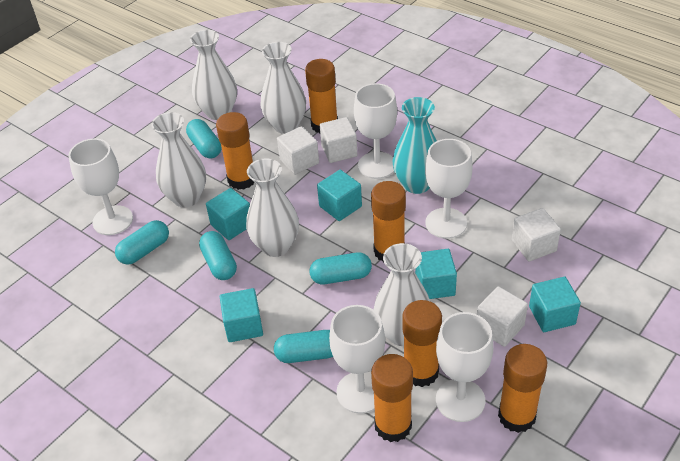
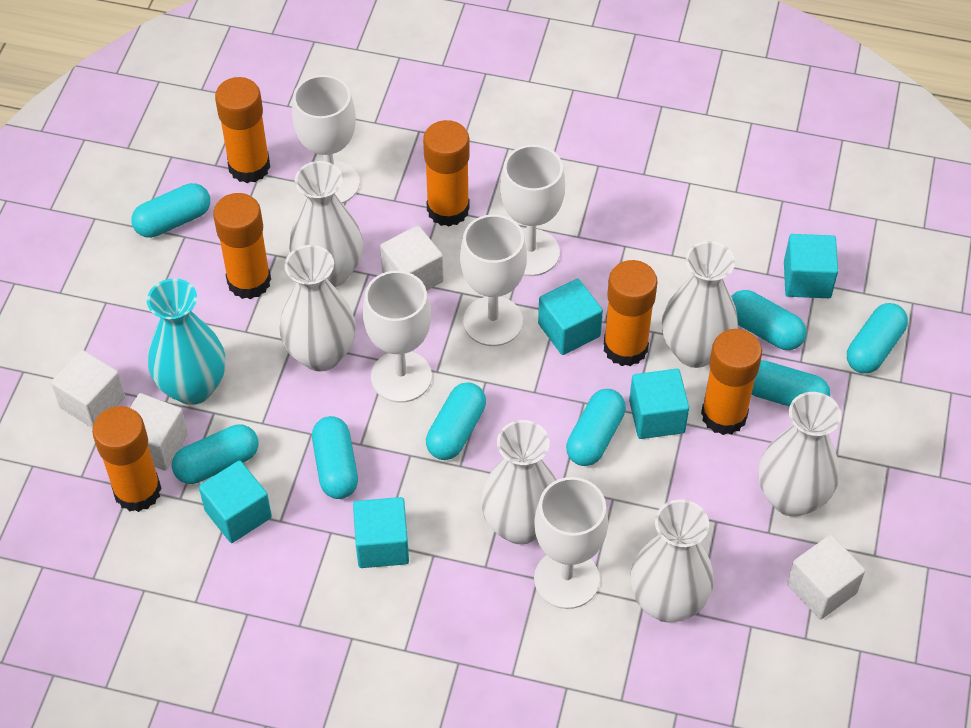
turquoise capsule: 5 -> 8
white vase: 5 -> 6

